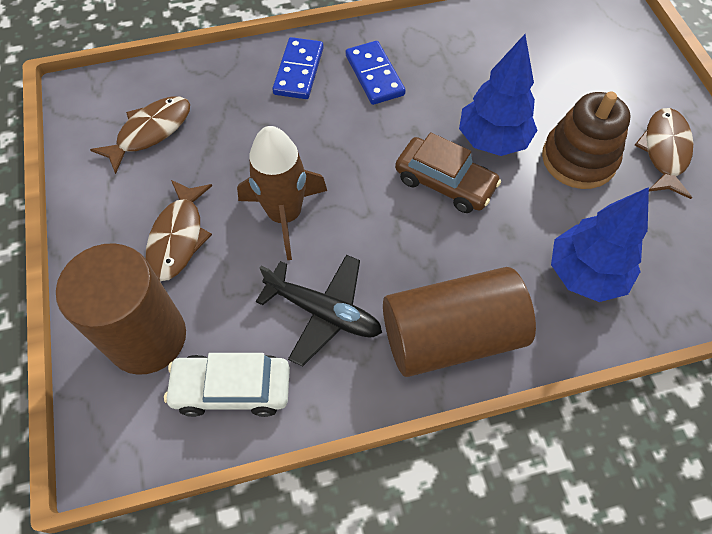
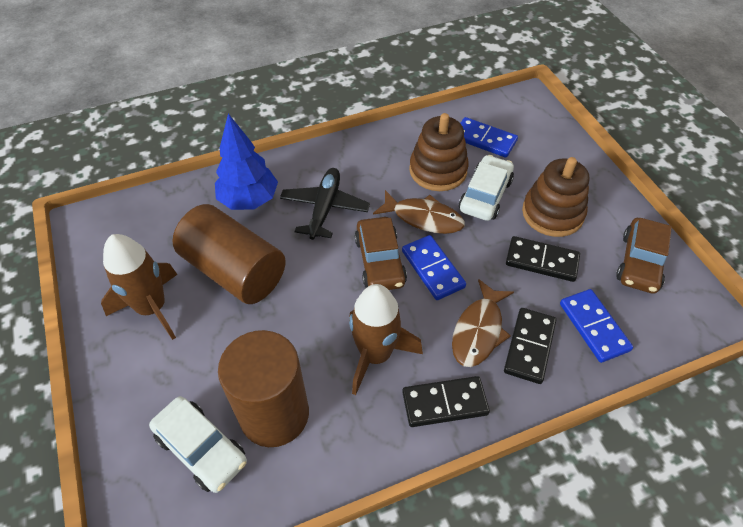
black domino: 0 -> 3
blue domino: 2 -> 3
blue tree: 2 -> 1
brown car: 1 -> 2
brown fish: 3 -> 2
brown rocket: 1 -> 2
brown stacking toy: 1 -> 2
white car: 1 -> 2

